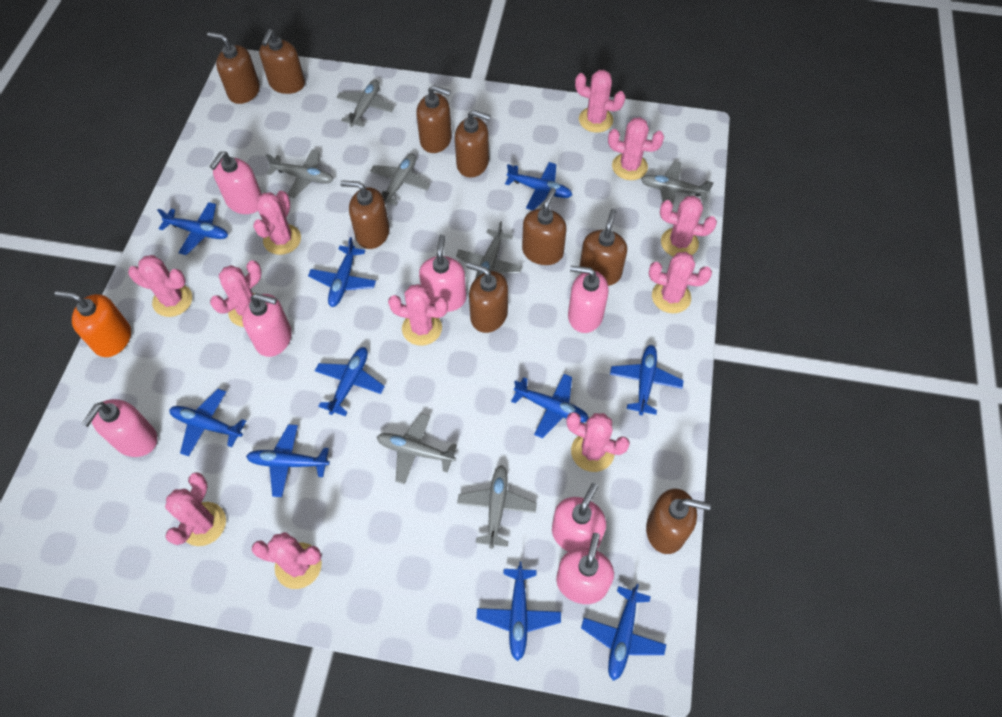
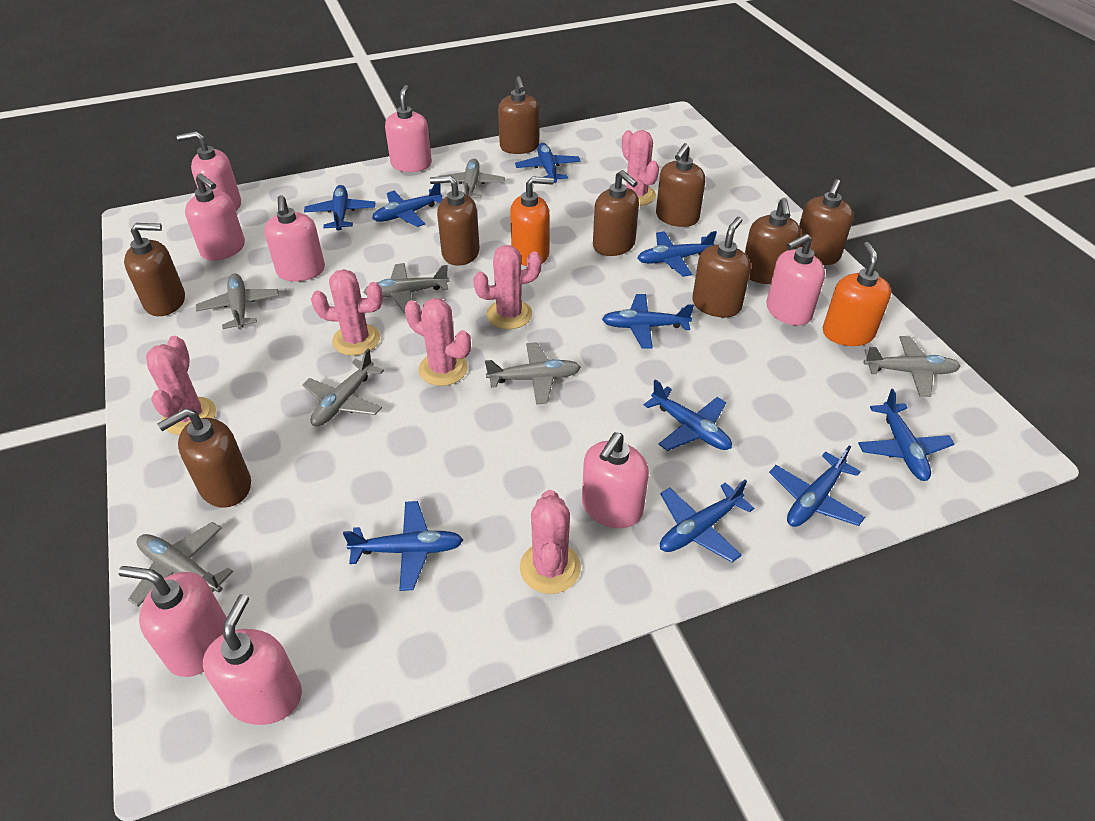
orange soap dispenser: 1 -> 2
pink cactus: 11 -> 6
pink soap dispenser: 7 -> 8

